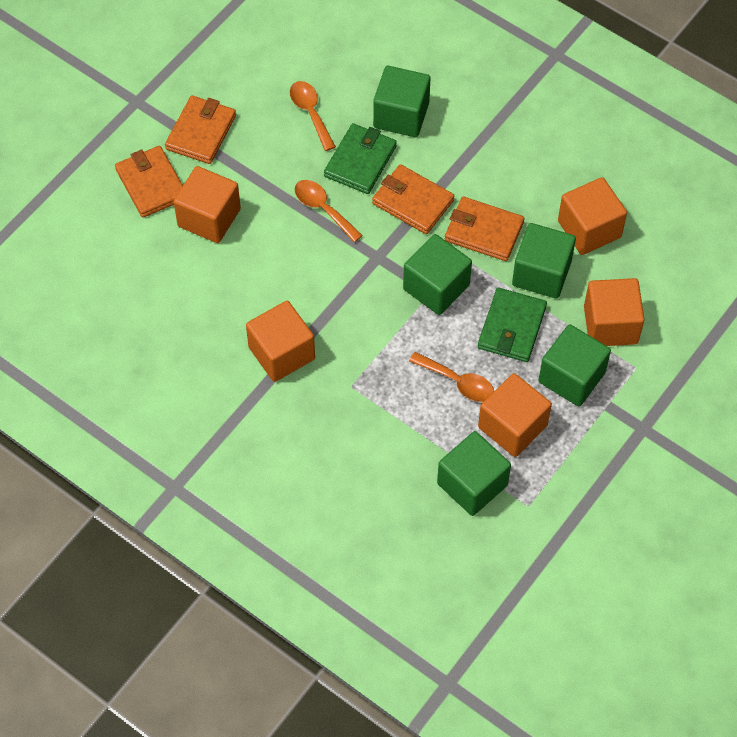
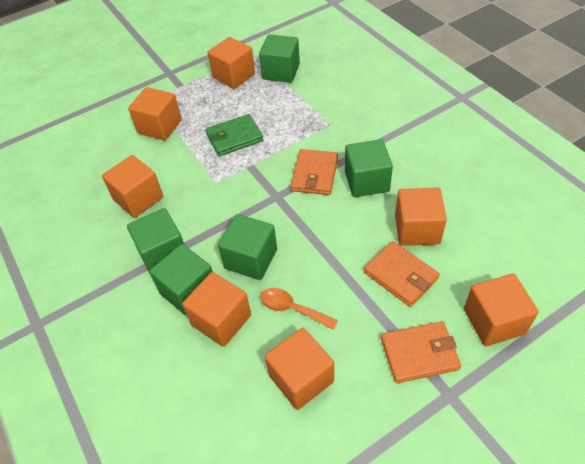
green wallet: 2 -> 1
orange cube: 5 -> 7
orange spoon: 3 -> 1
orange wallet: 4 -> 3

